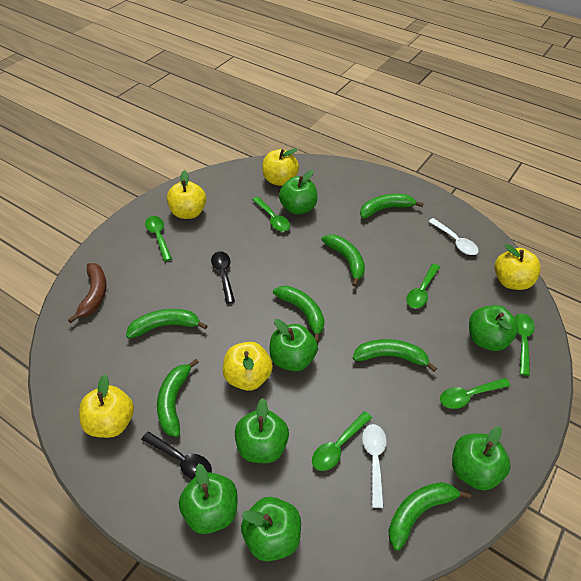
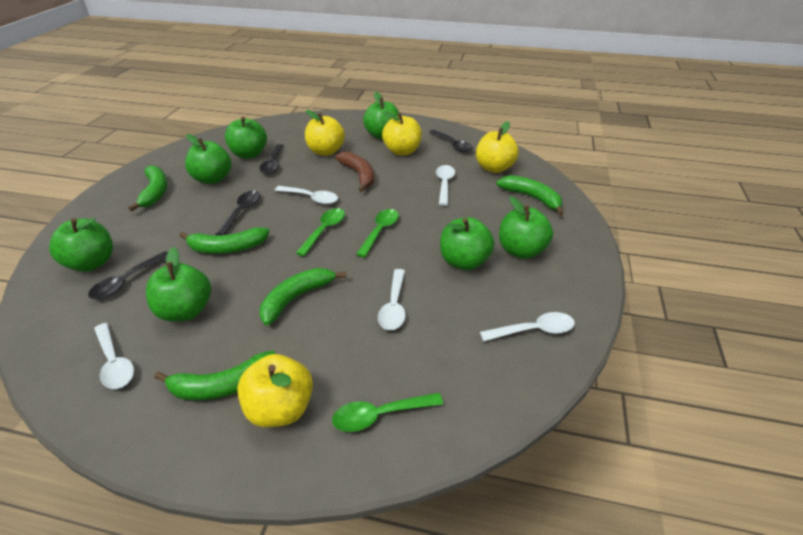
black spoon: 2 -> 4
green banana: 7 -> 5
green spoon: 6 -> 3
white spoon: 2 -> 5
yellow apple: 5 -> 4

